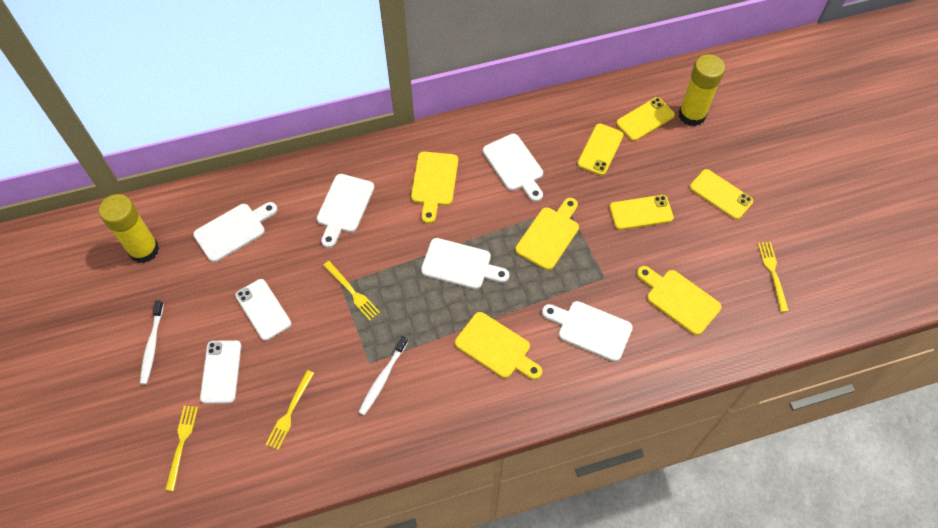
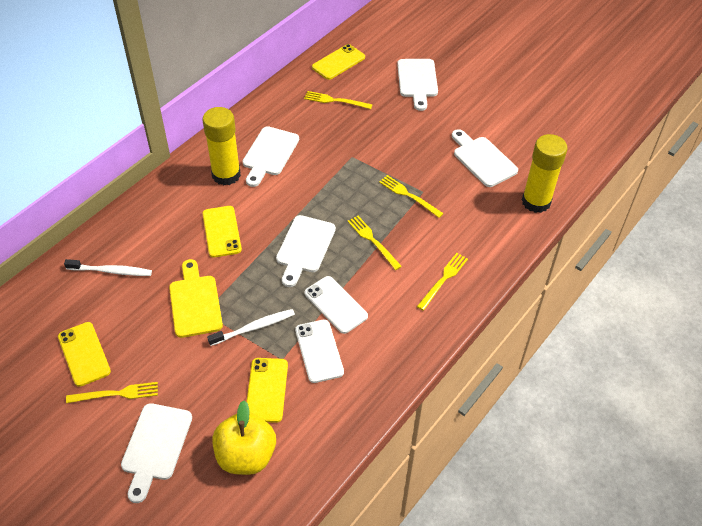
yellow apple: 0 -> 1
yellow cutting board: 4 -> 1
yellow fork: 4 -> 5

